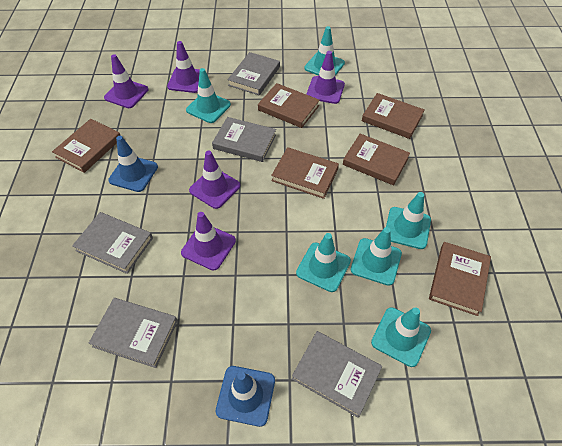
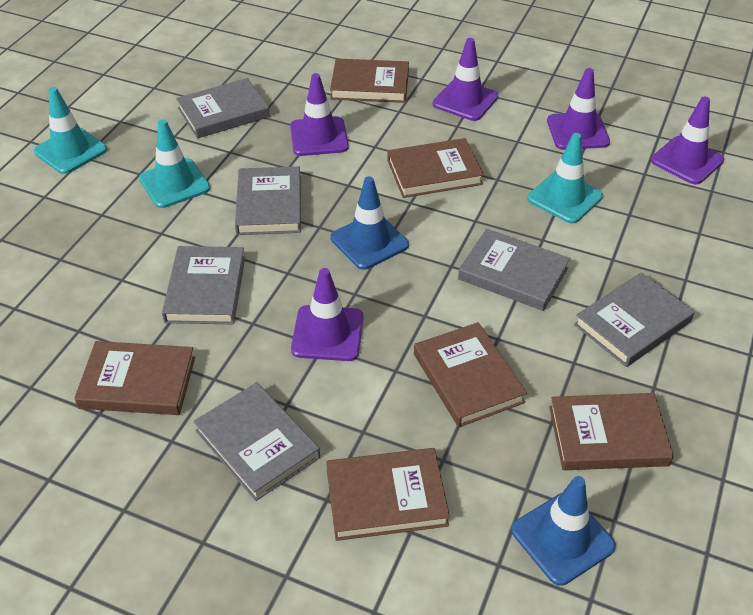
grey book: 5 -> 6
turquoise traffic cone: 6 -> 3

